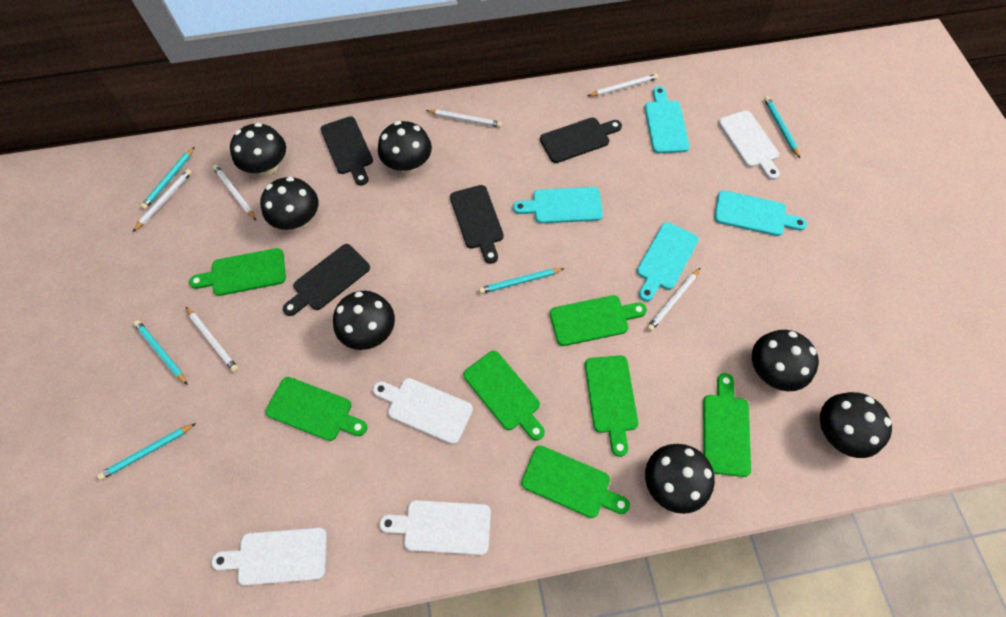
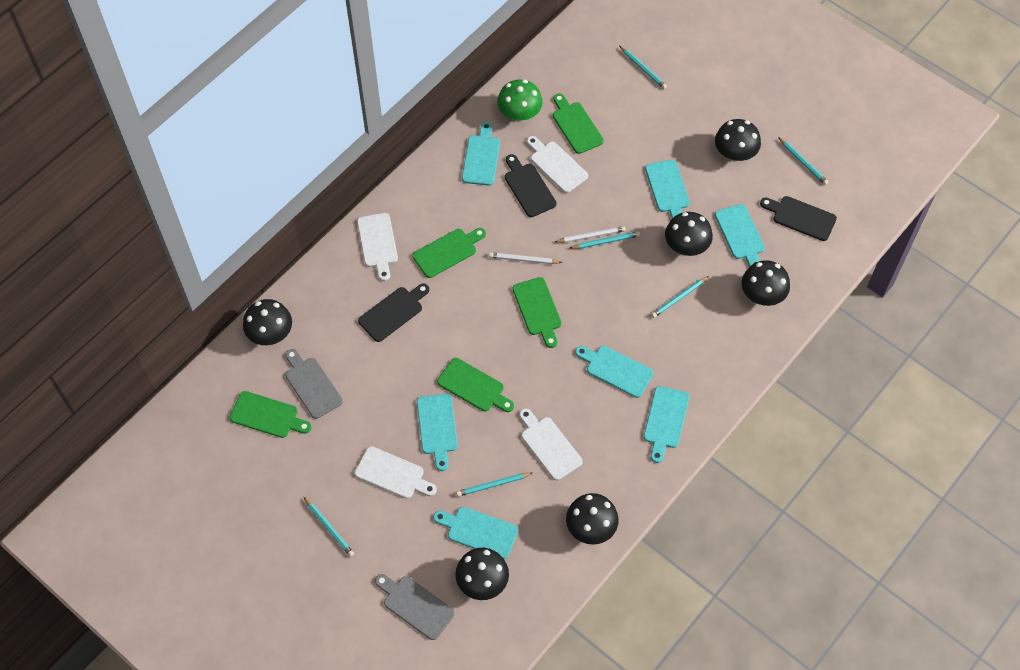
black cutting board: 4 -> 3
black mushroom: 7 -> 6
green cutting board: 7 -> 5
green mushroom: 0 -> 1
grey cutting board: 0 -> 2
turquoise cutting board: 4 -> 7
turquoise pencil: 5 -> 6
white pencil: 6 -> 2

